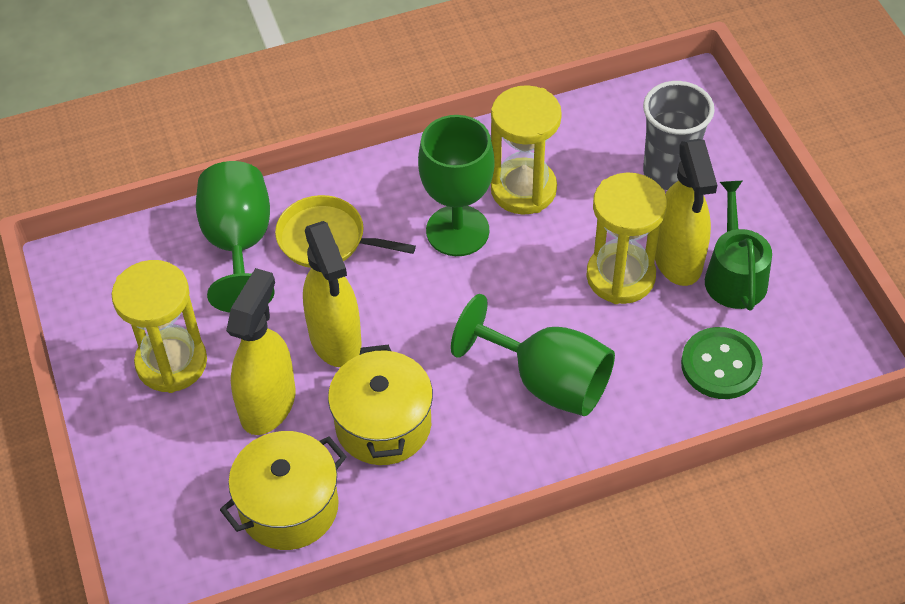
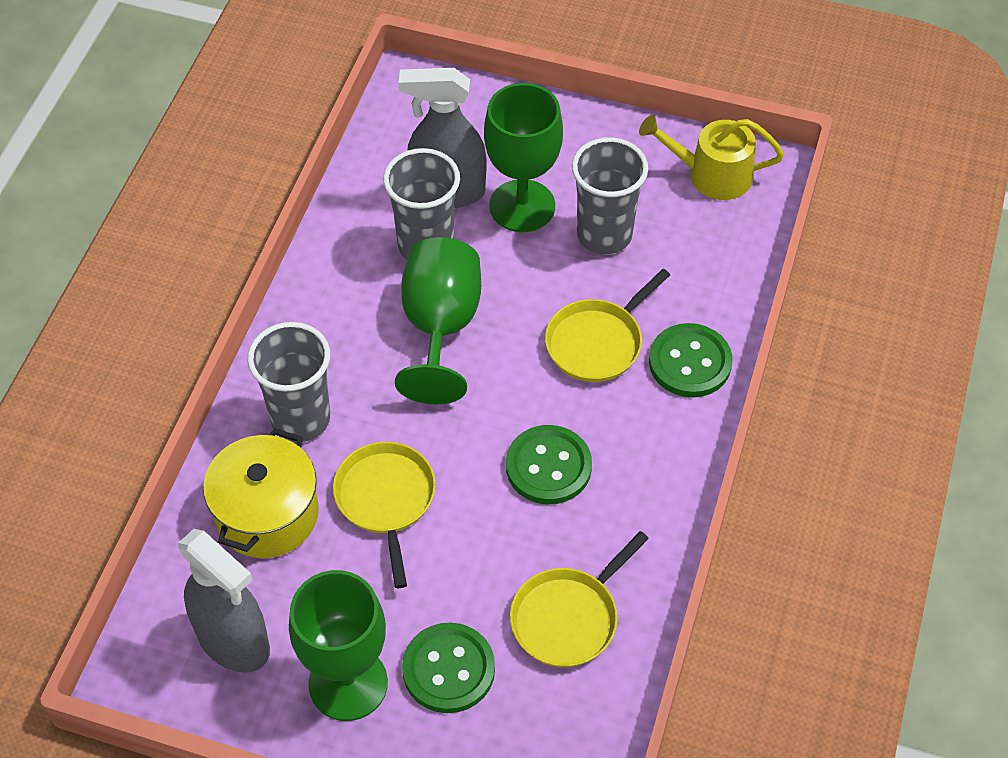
green button: 1 -> 3
green watering can: 1 -> 0
grey cup: 1 -> 3
grey spray bottle: 0 -> 2
yellow hourglass: 3 -> 0
yellow pan: 1 -> 3
yellow pot: 2 -> 1
yellow spray bottle: 3 -> 0
yellow watering can: 0 -> 1

